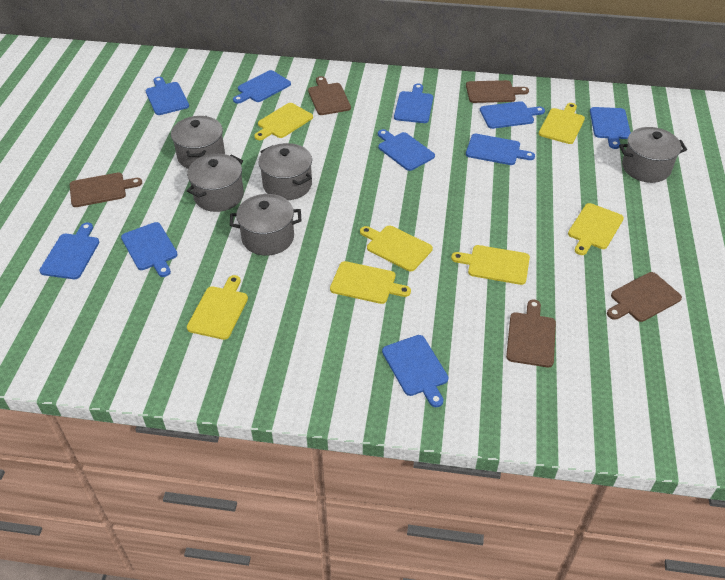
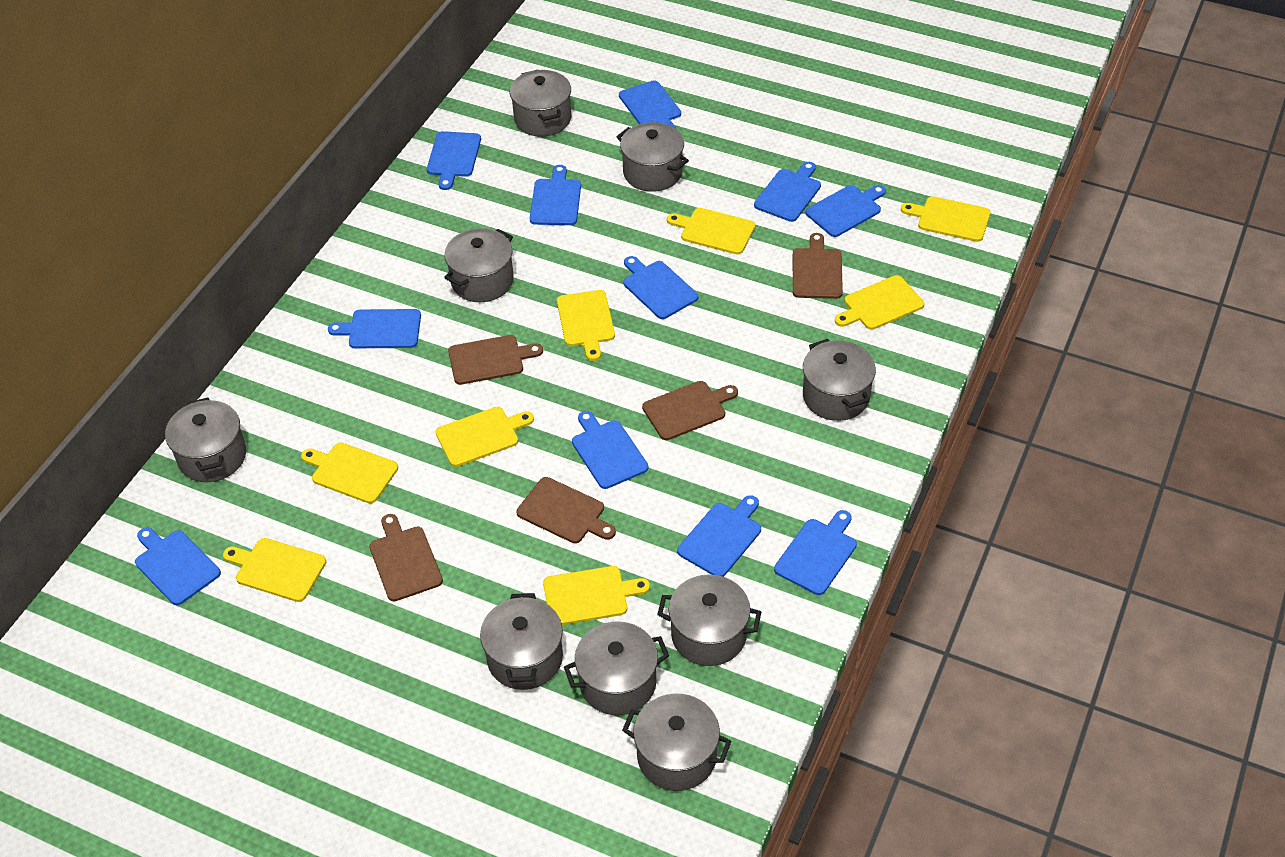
blue cutting board: 10 -> 11
grey pot: 5 -> 9
yellow cutting board: 7 -> 8

